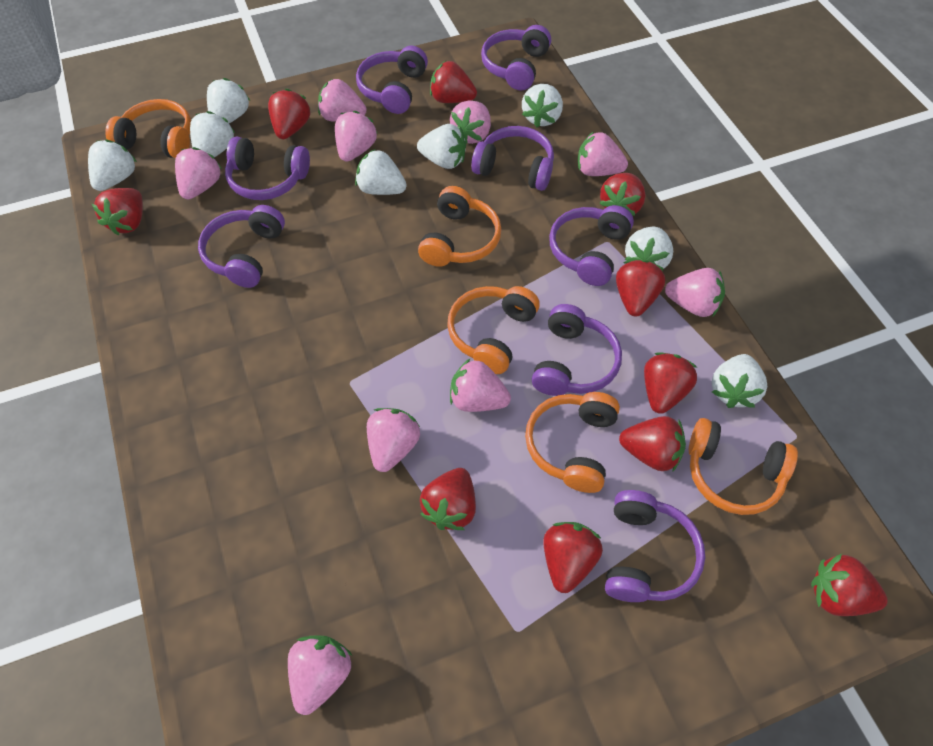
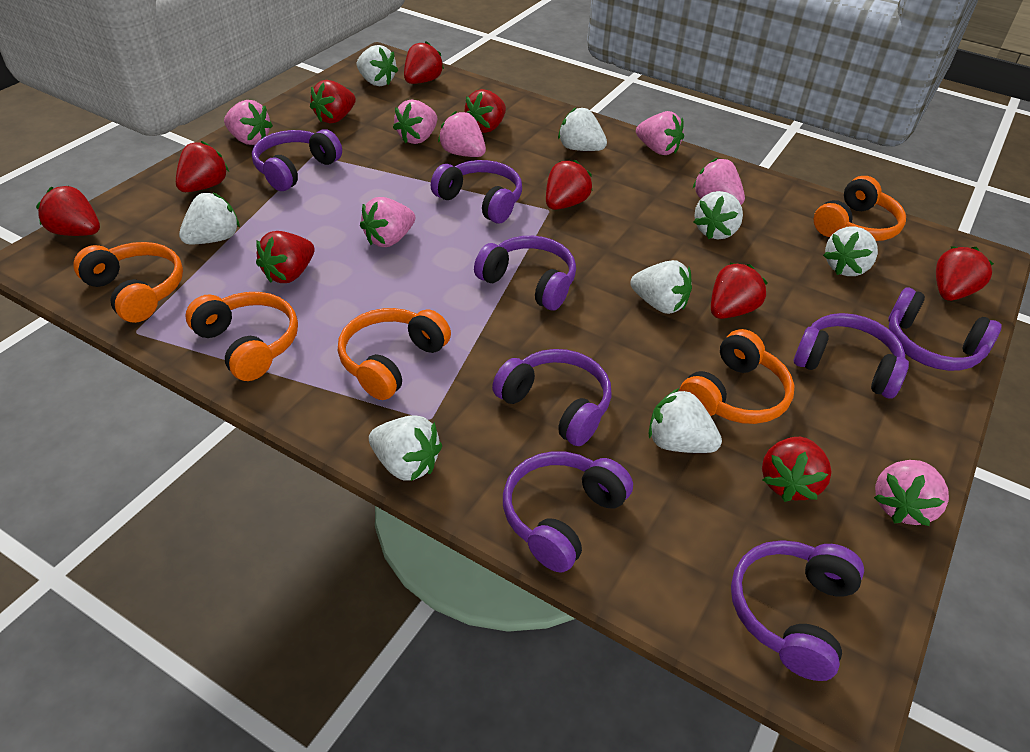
pink strawberry: 9 -> 7

